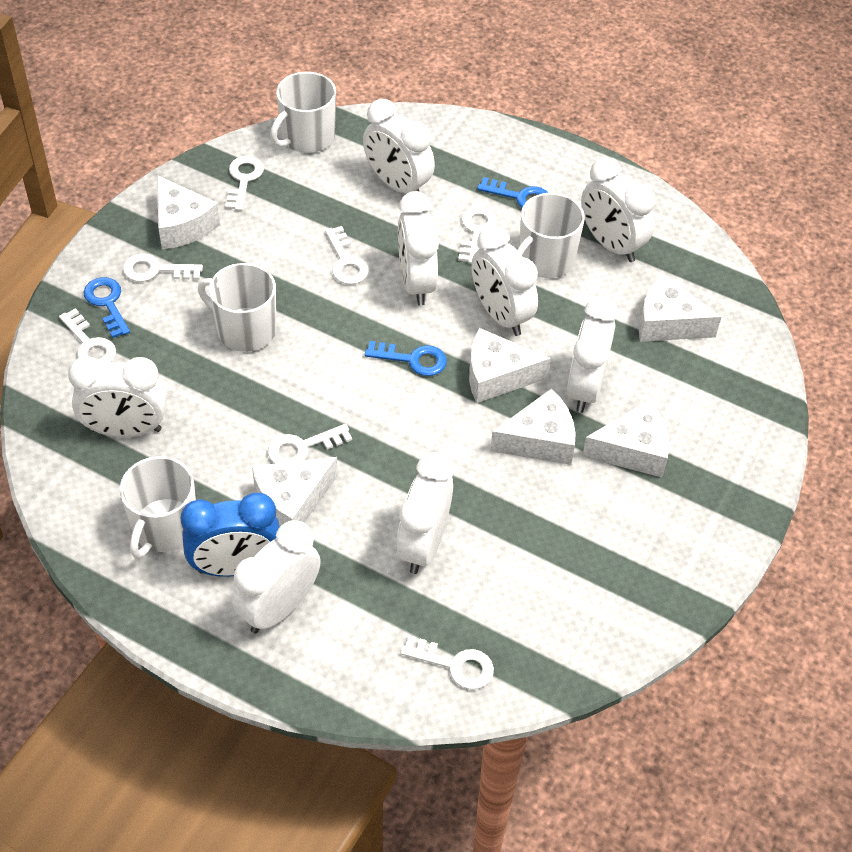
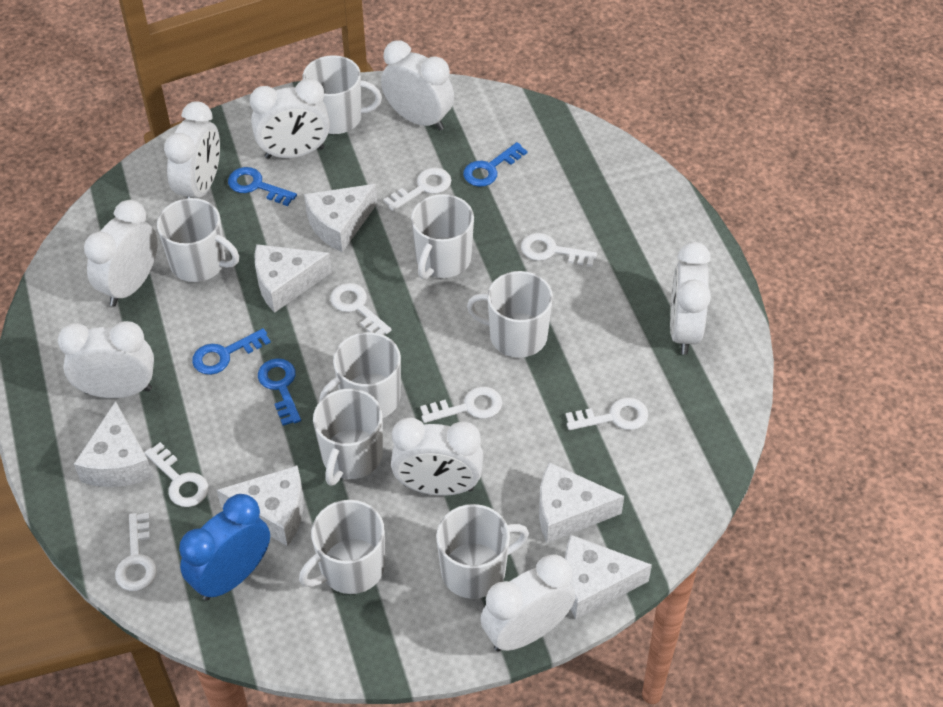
blue key: 3 -> 4
white mug: 4 -> 8

